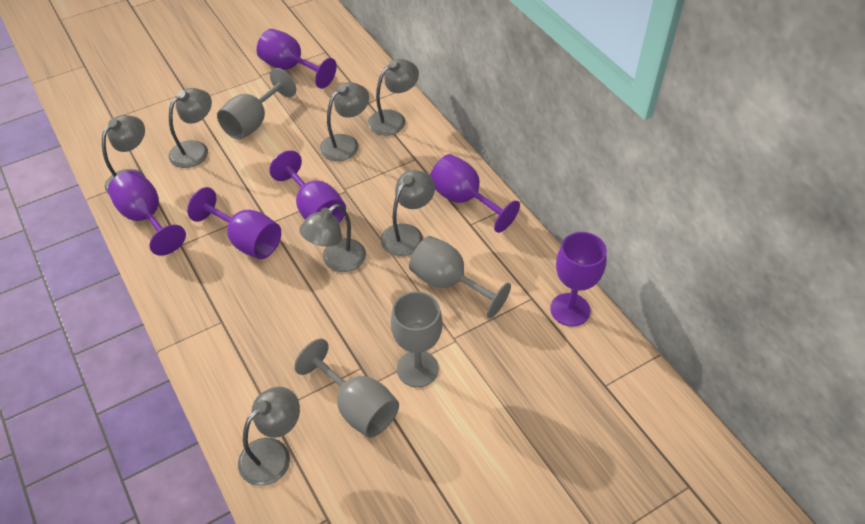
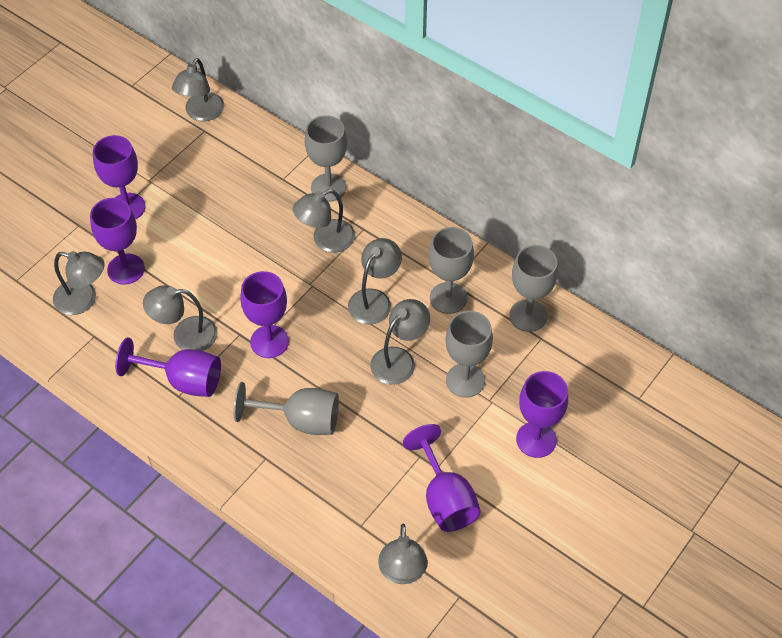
grey goblet: 4 -> 5

